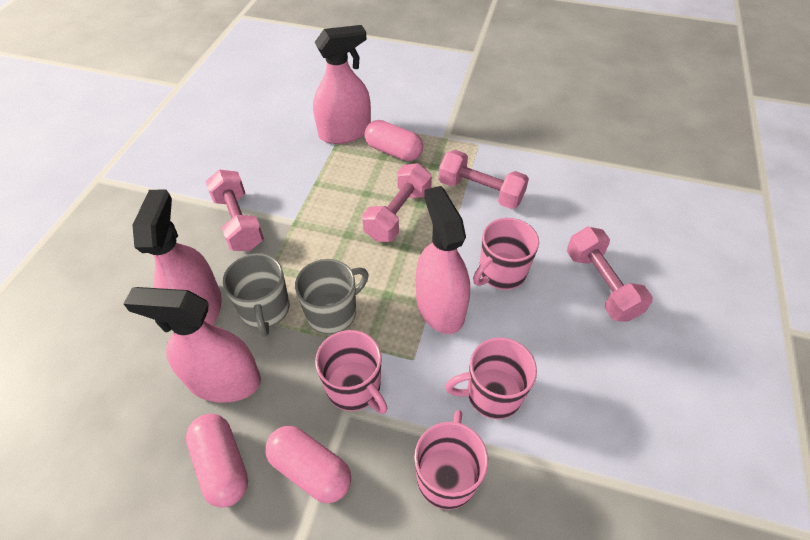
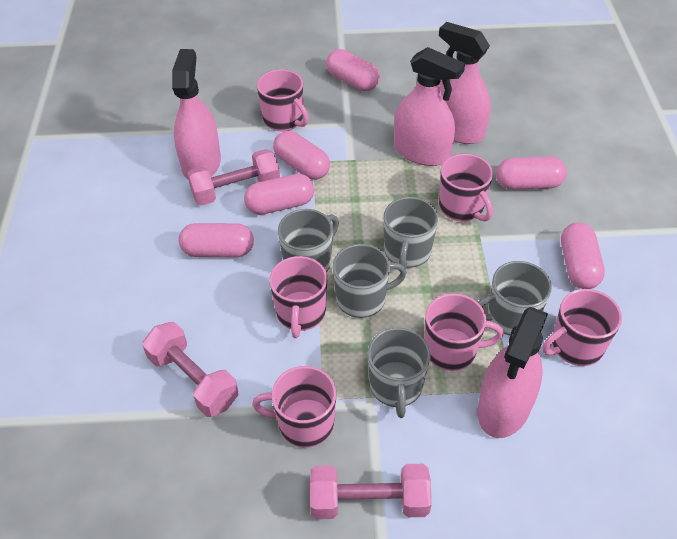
grey mug: 2 -> 5
pink capsule: 3 -> 6
pink dumbbell: 4 -> 3
pink mug: 4 -> 6

